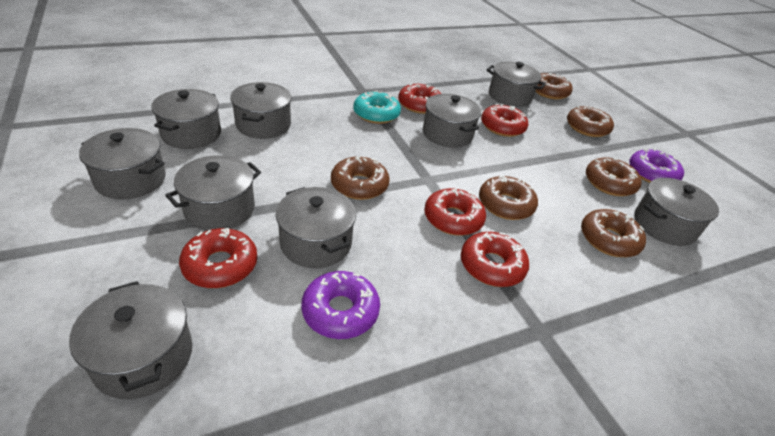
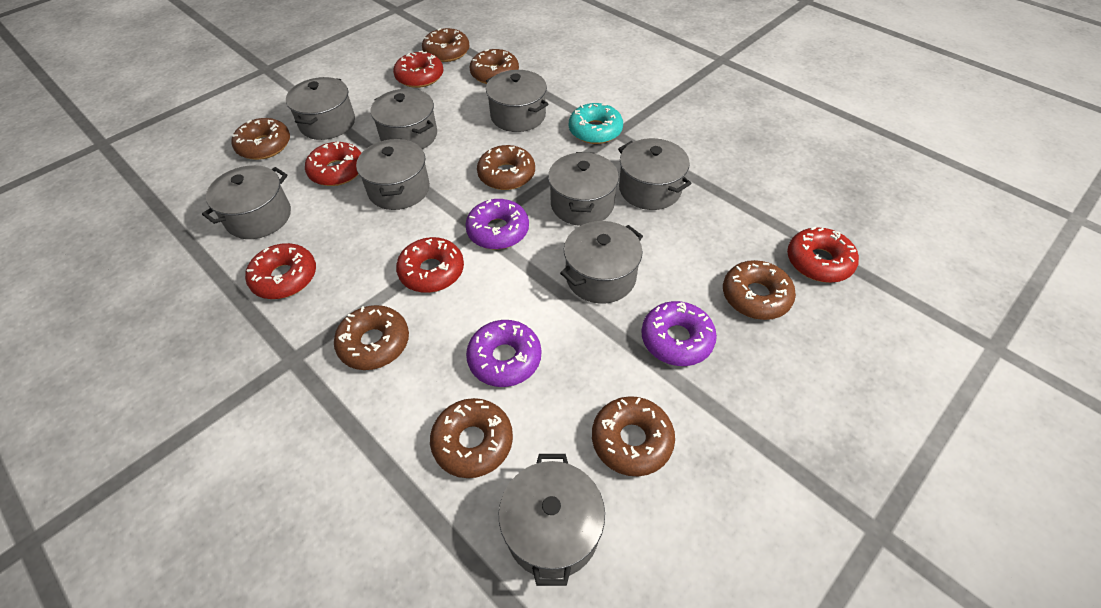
brown donut: 6 -> 8
purple donut: 2 -> 3

